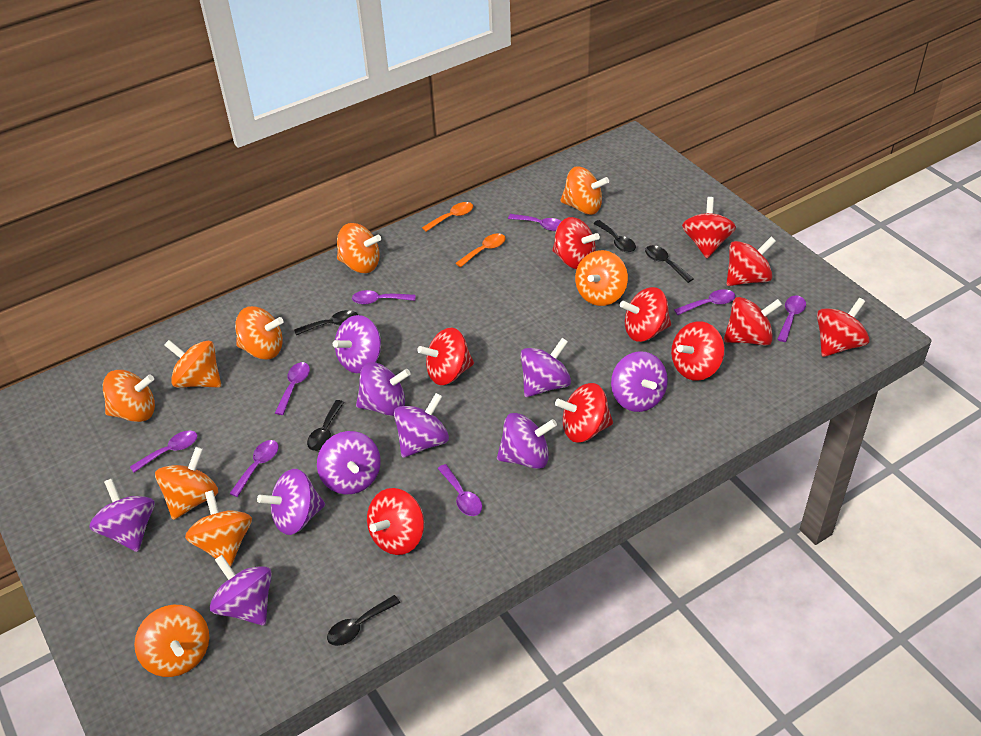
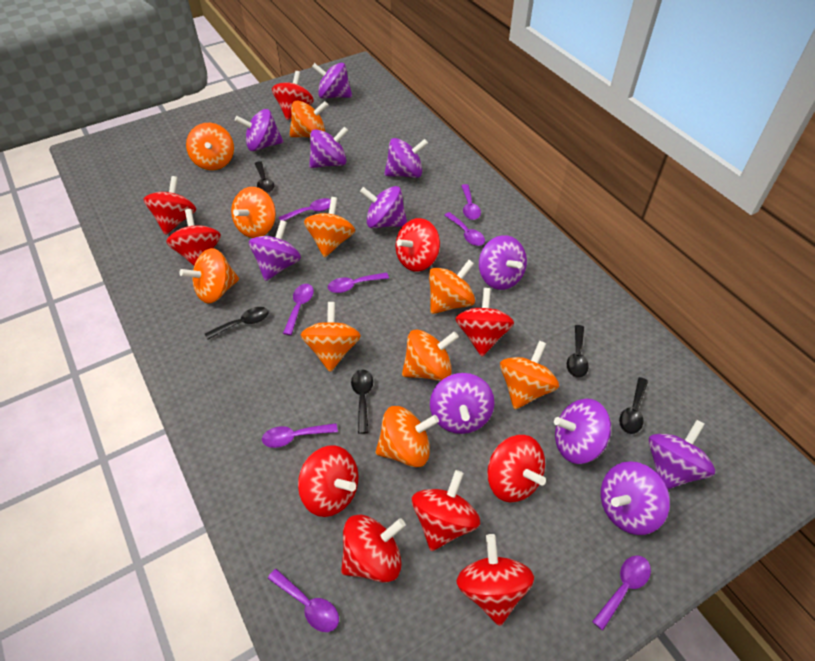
orange spinning top: 9 -> 10
orange spoon: 2 -> 0
purple spinning top: 10 -> 11

